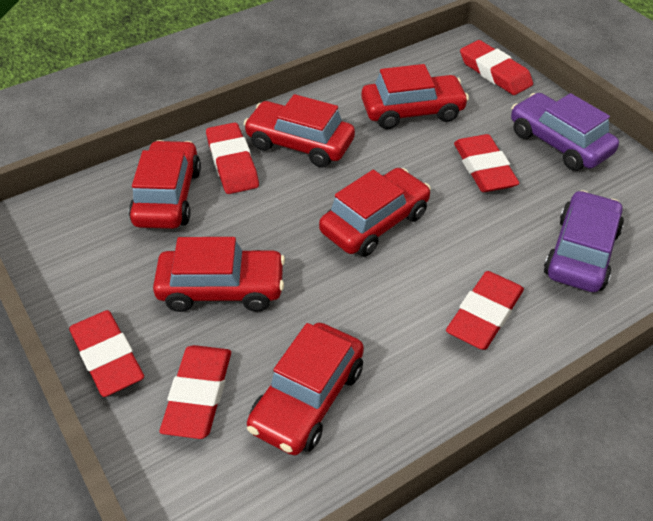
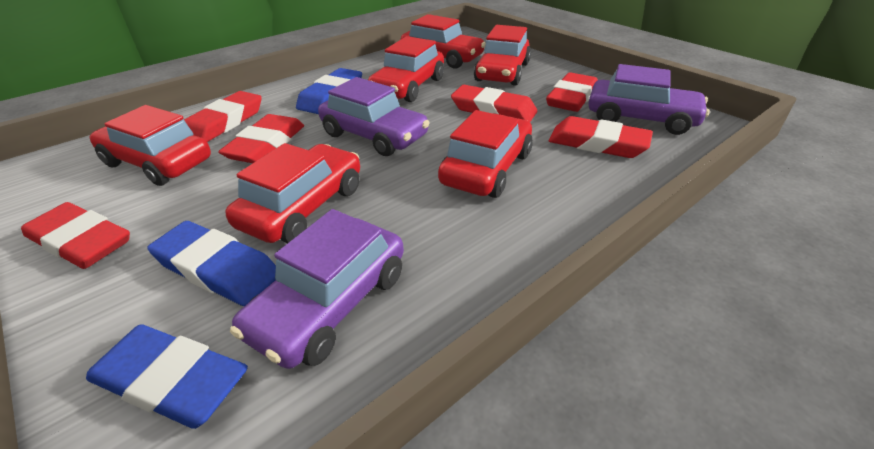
blue eraser: 0 -> 3
purple car: 2 -> 3

